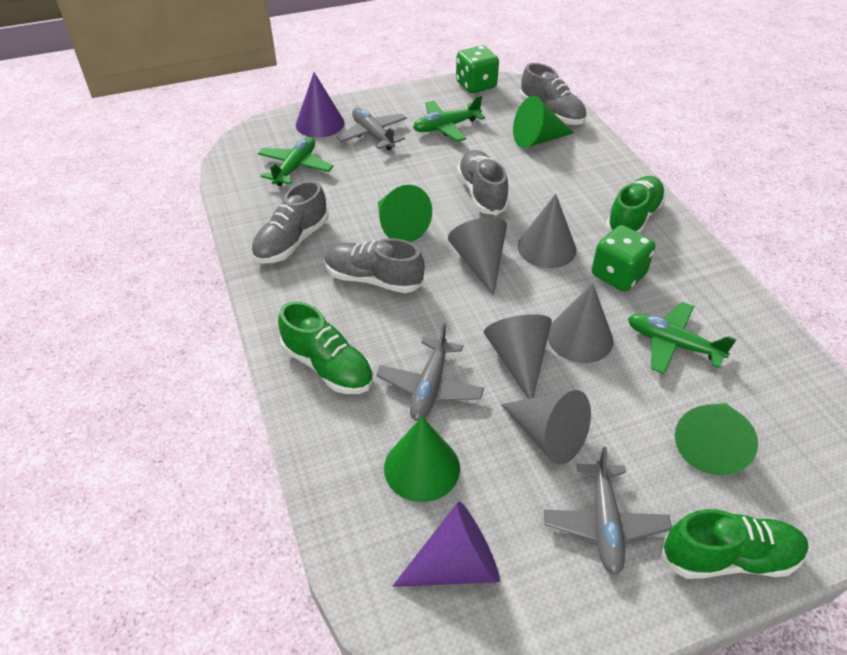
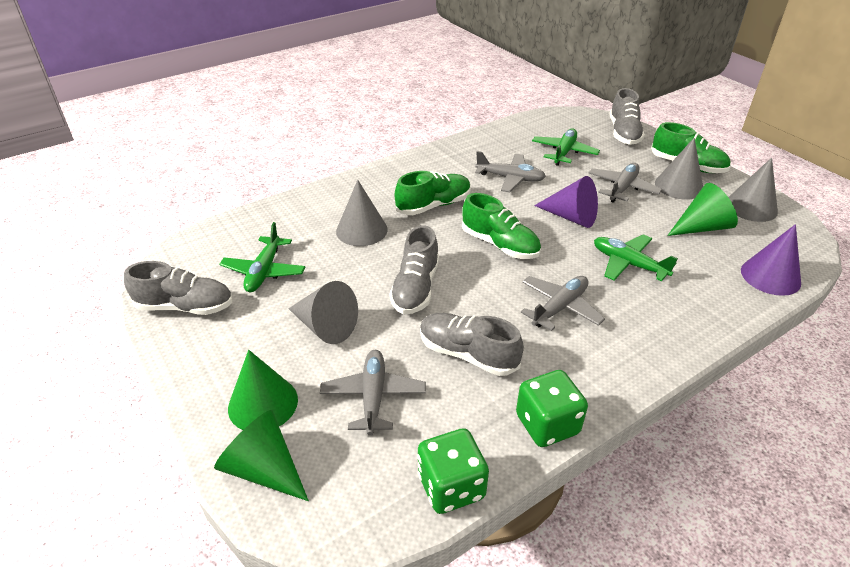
green cone: 4 -> 3
grey cone: 5 -> 4
grey plane: 3 -> 4

